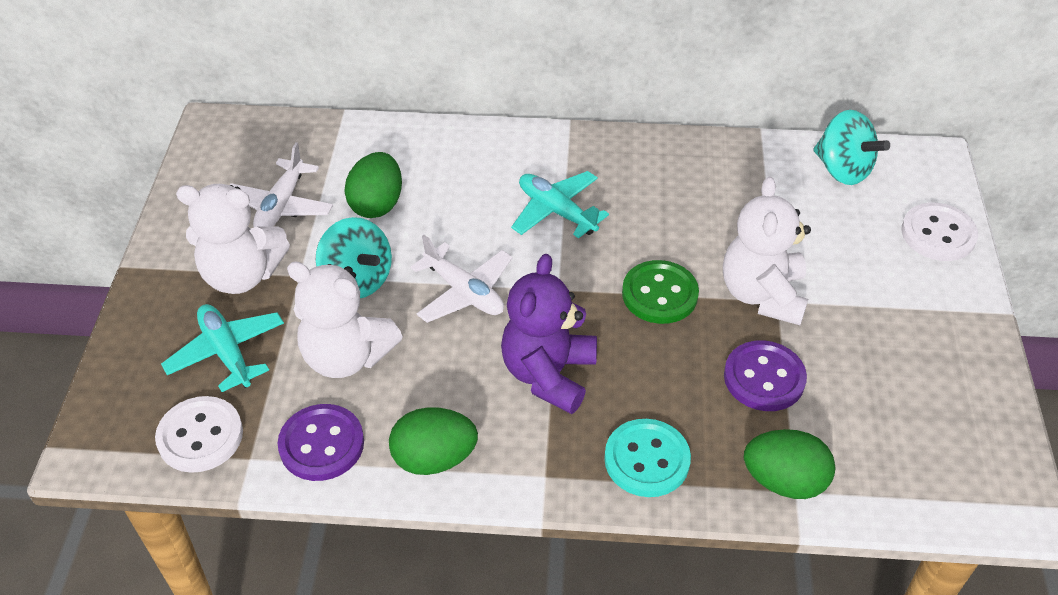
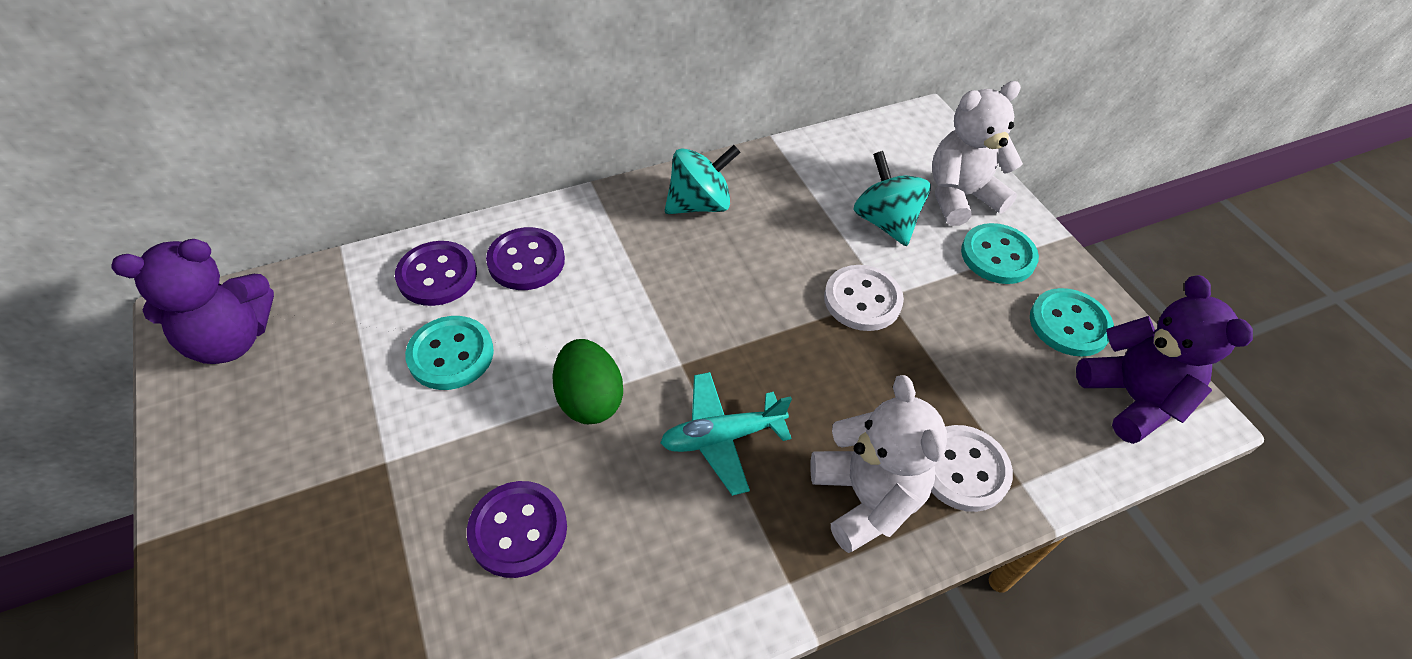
green button: 1 -> 0
green egg: 3 -> 1
purple button: 2 -> 3
purple teddy bear: 1 -> 2
turquoise button: 1 -> 3
turquoise plane: 2 -> 1
white plane: 2 -> 0
white teddy bear: 3 -> 2

